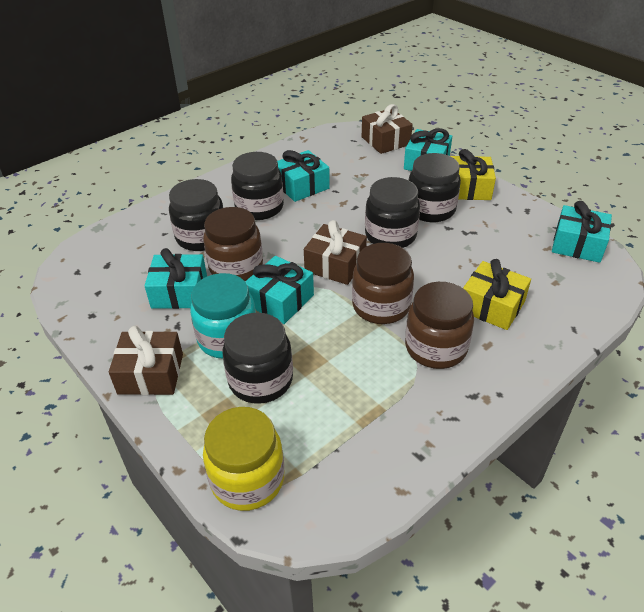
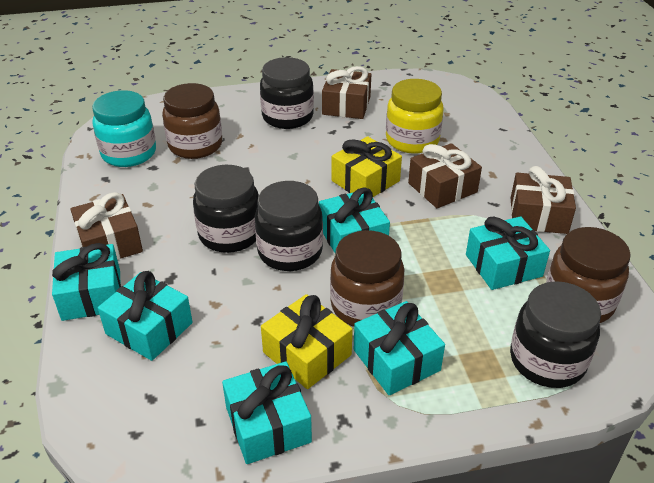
black jar: 5 -> 4
brown gift: 3 -> 4
turquoise gift: 5 -> 6

